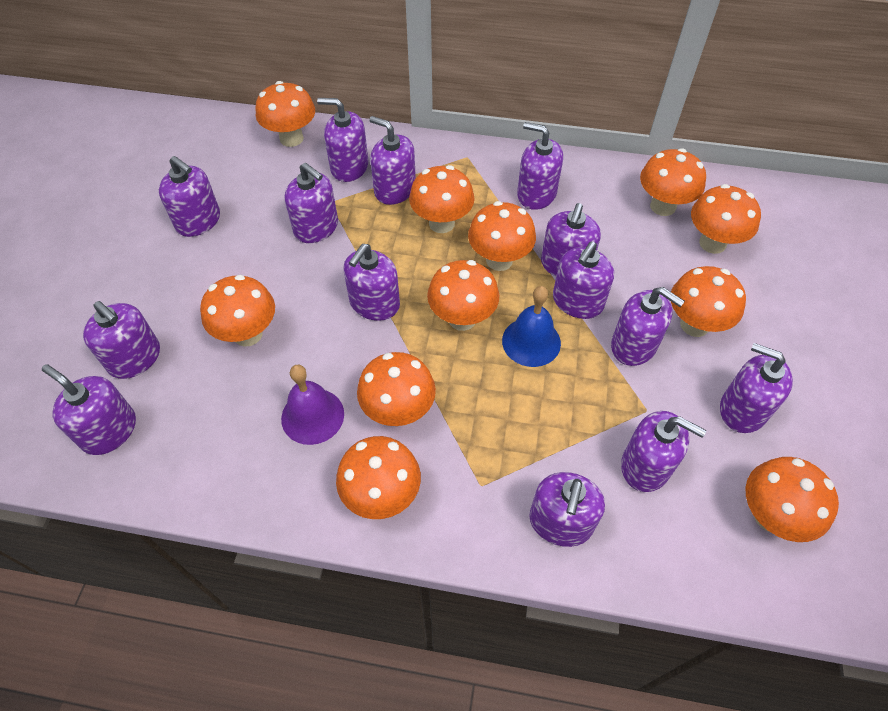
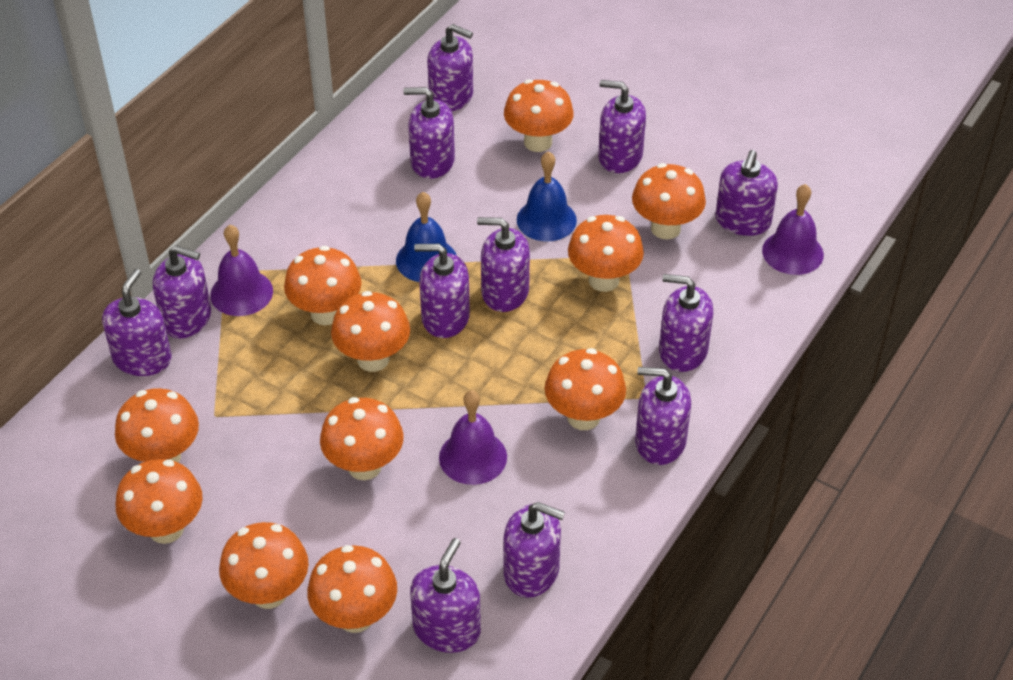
blue bell: 1 -> 2
purple bell: 1 -> 3
purple soap dispenser: 14 -> 12

